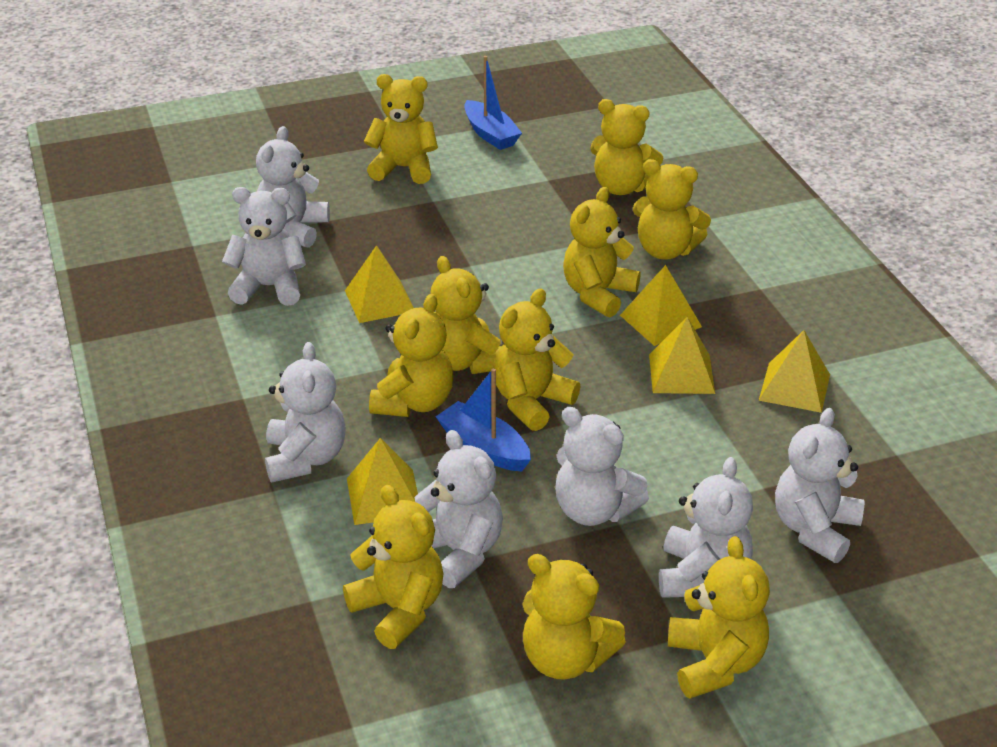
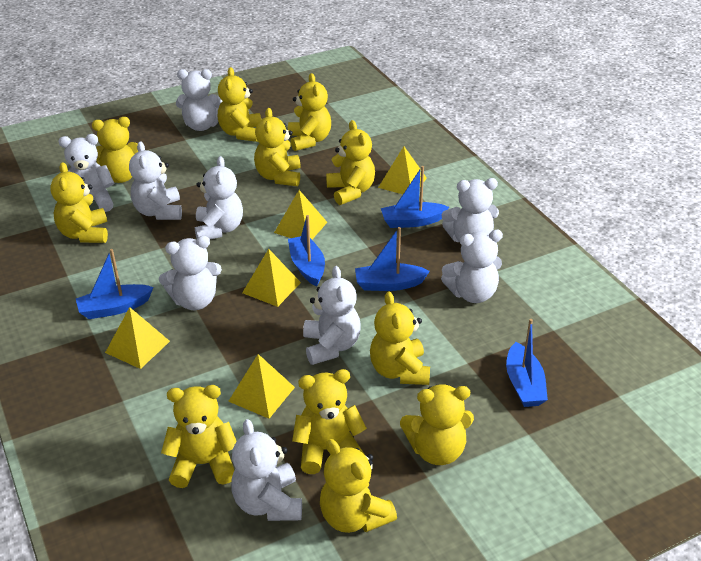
blue boat: 2 -> 5
white teddy bear: 7 -> 9
yellow teddy bear: 10 -> 11

